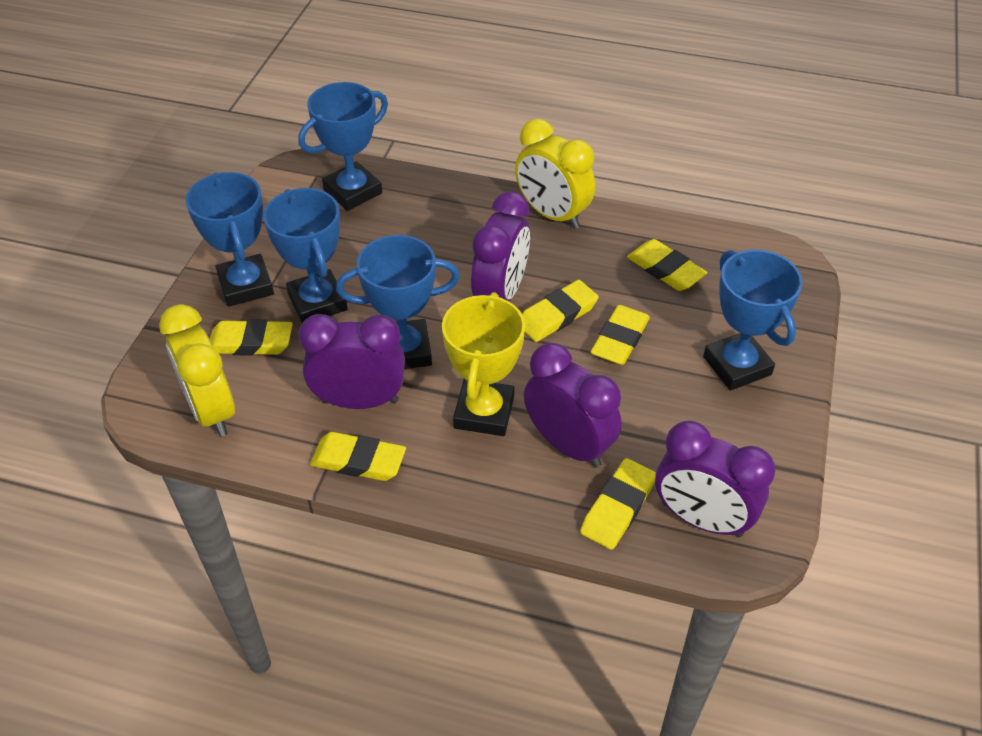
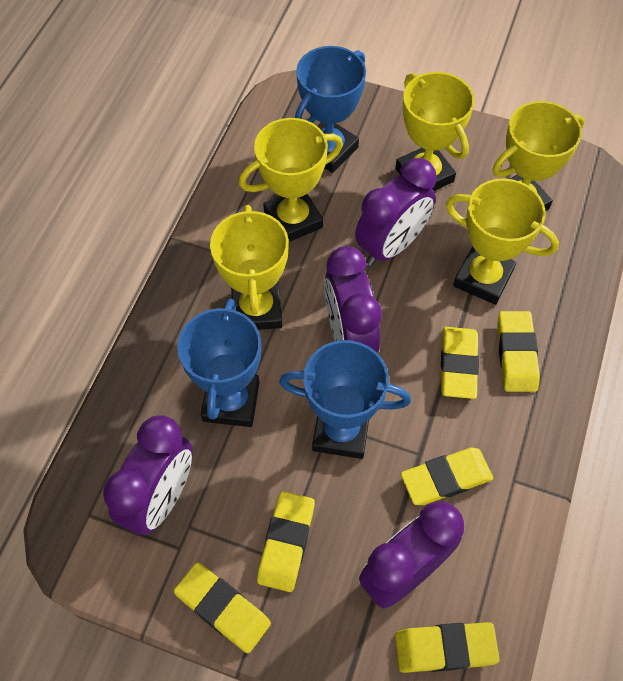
blue trophy: 5 -> 3
yellow clock: 2 -> 0
yellow trophy: 1 -> 5

